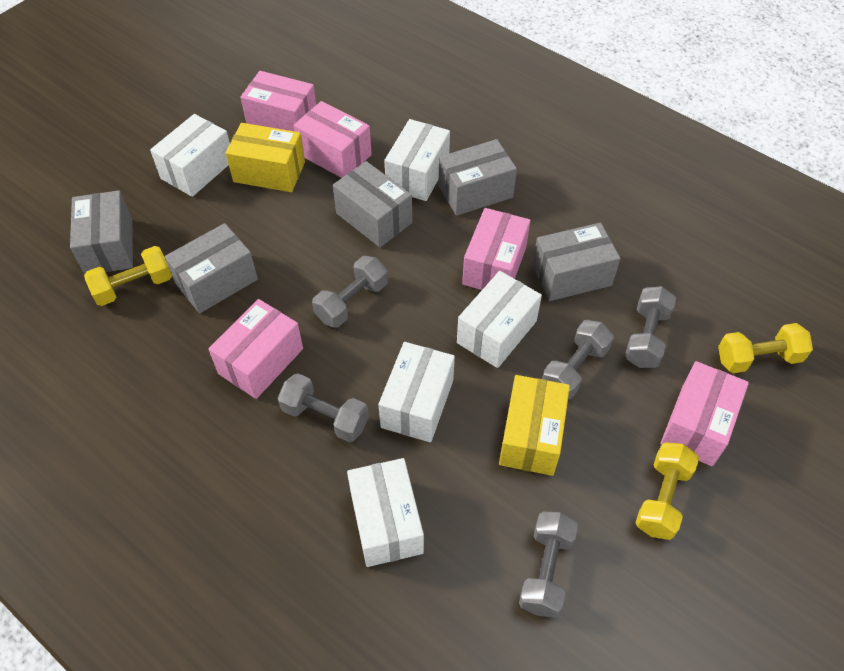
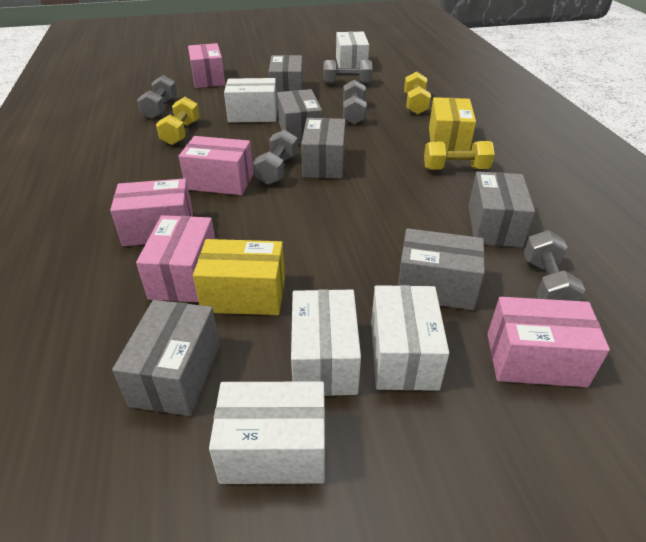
grey box: 5 -> 6

